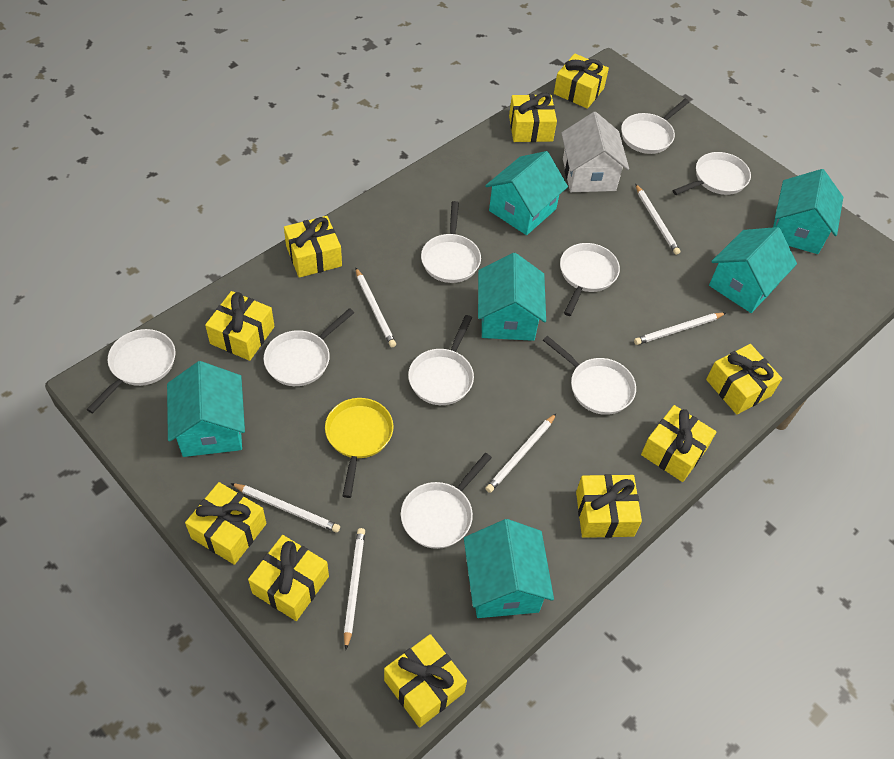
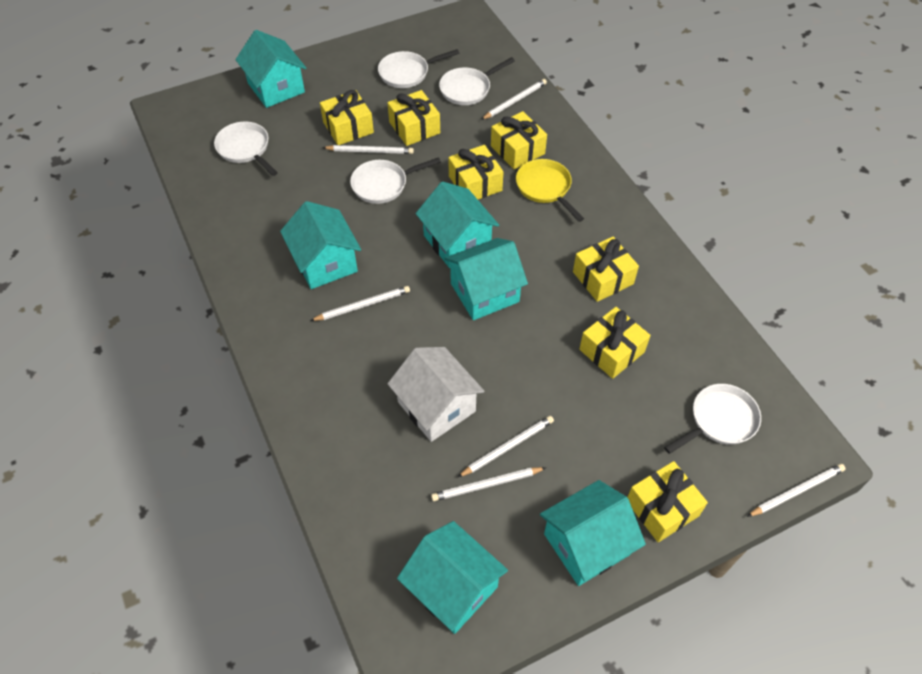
white pan: 9 -> 5
yellow gift: 10 -> 7

